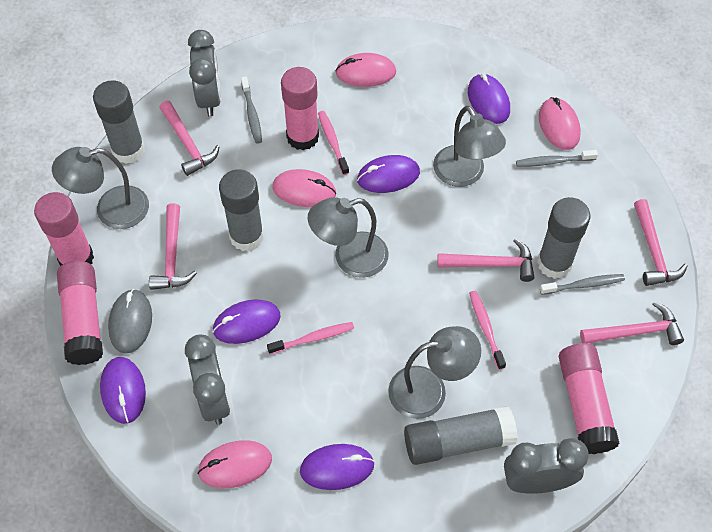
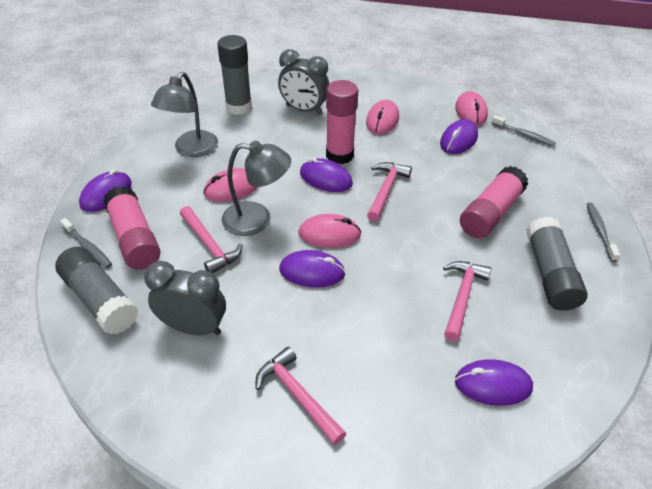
grey clock: 3 -> 2
grey glue stick: 4 -> 3
grey lamp: 4 -> 2
grey mouse: 1 -> 0
pink glue stick: 4 -> 3
pink hammer: 5 -> 4
pink toothbrush: 3 -> 0

